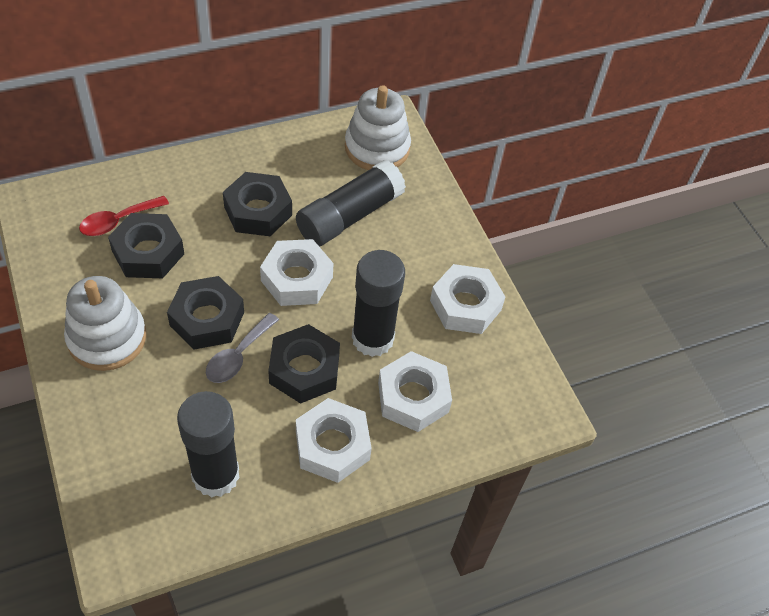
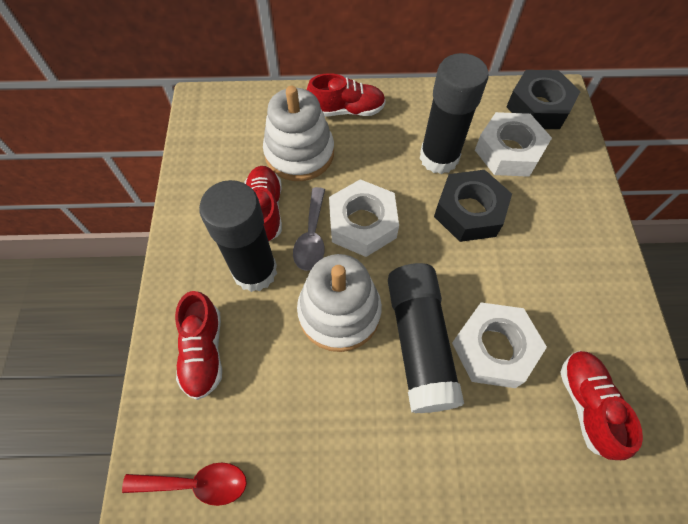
black nut: 4 -> 2
red shoe: 0 -> 4
white nut: 4 -> 3

